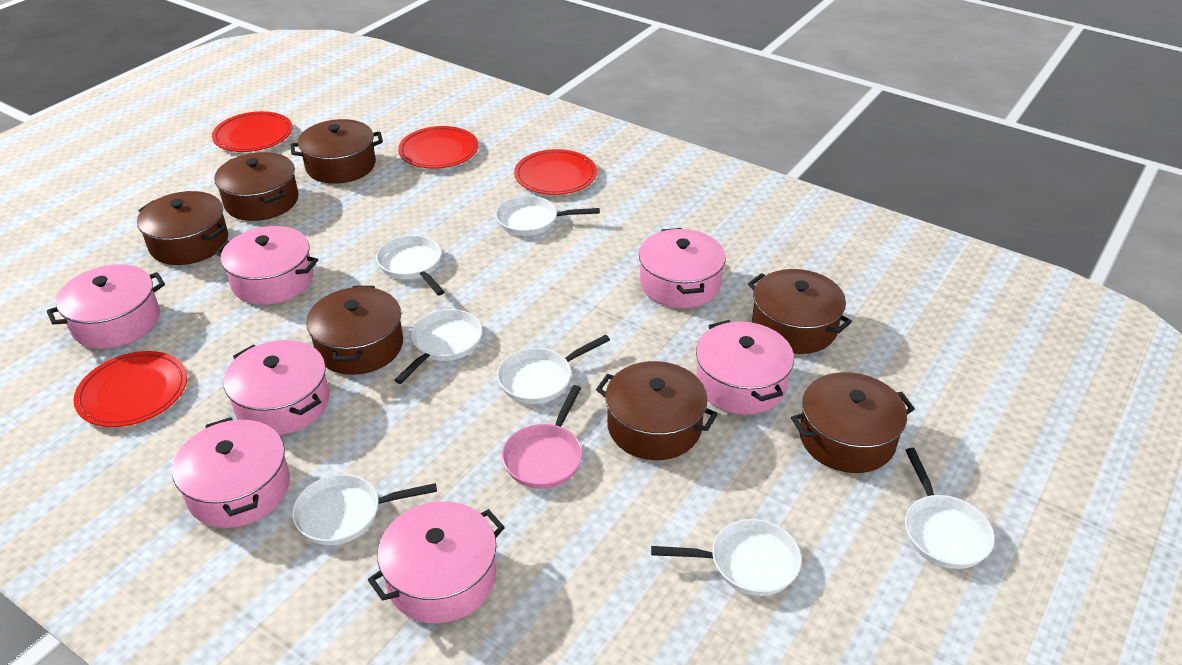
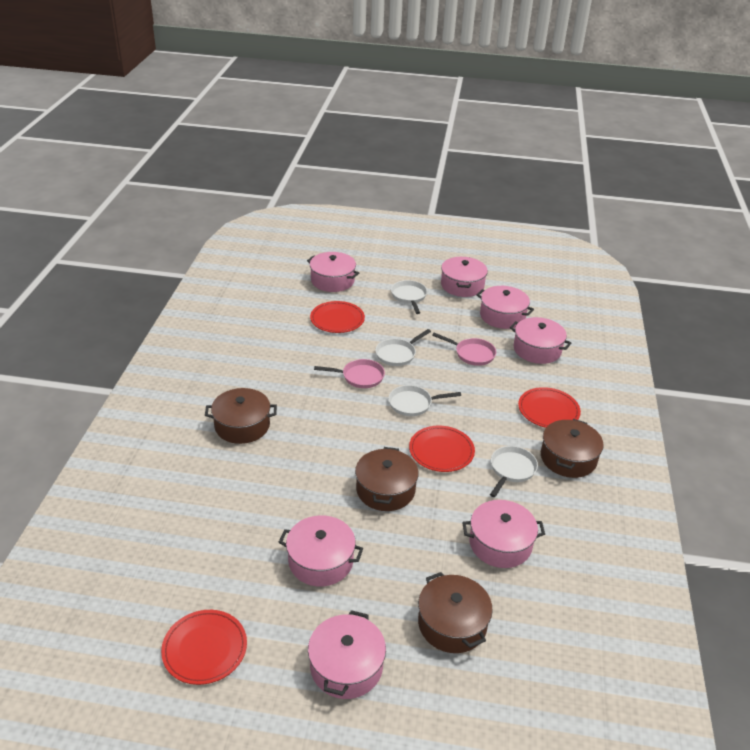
brown pot: 7 -> 4
pink pan: 1 -> 2
white pan: 7 -> 4

